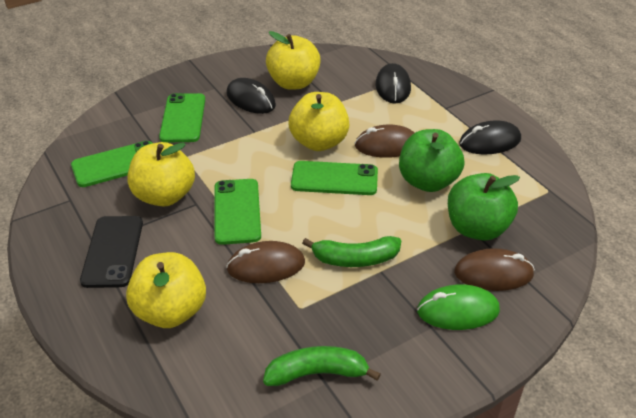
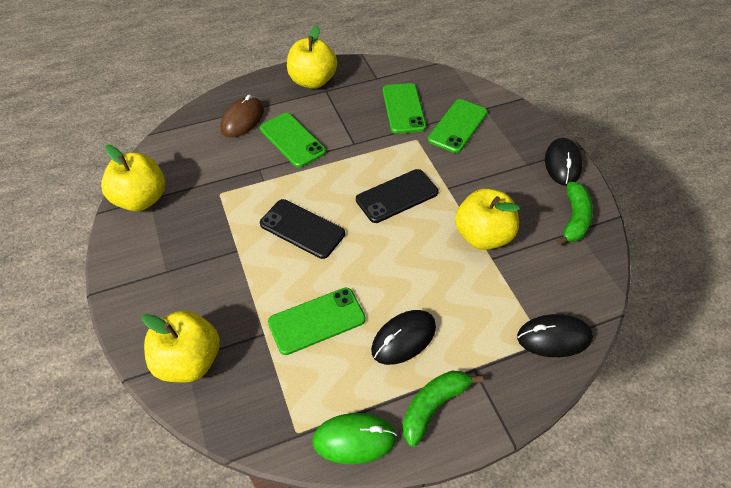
black phone: 1 -> 2
brown mouse: 3 -> 1
green apple: 2 -> 0

